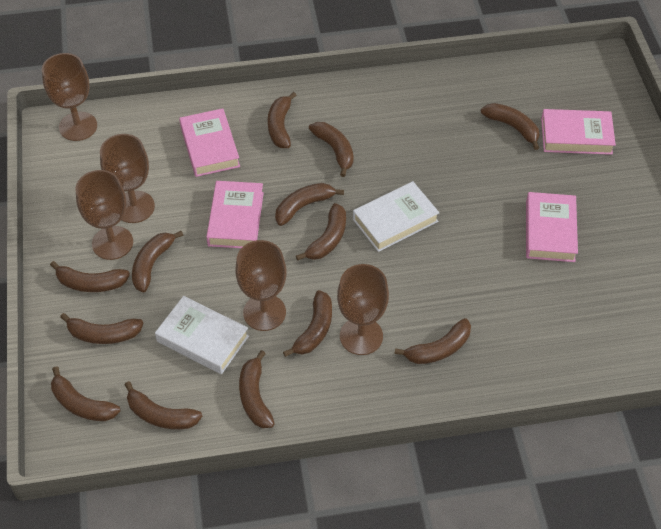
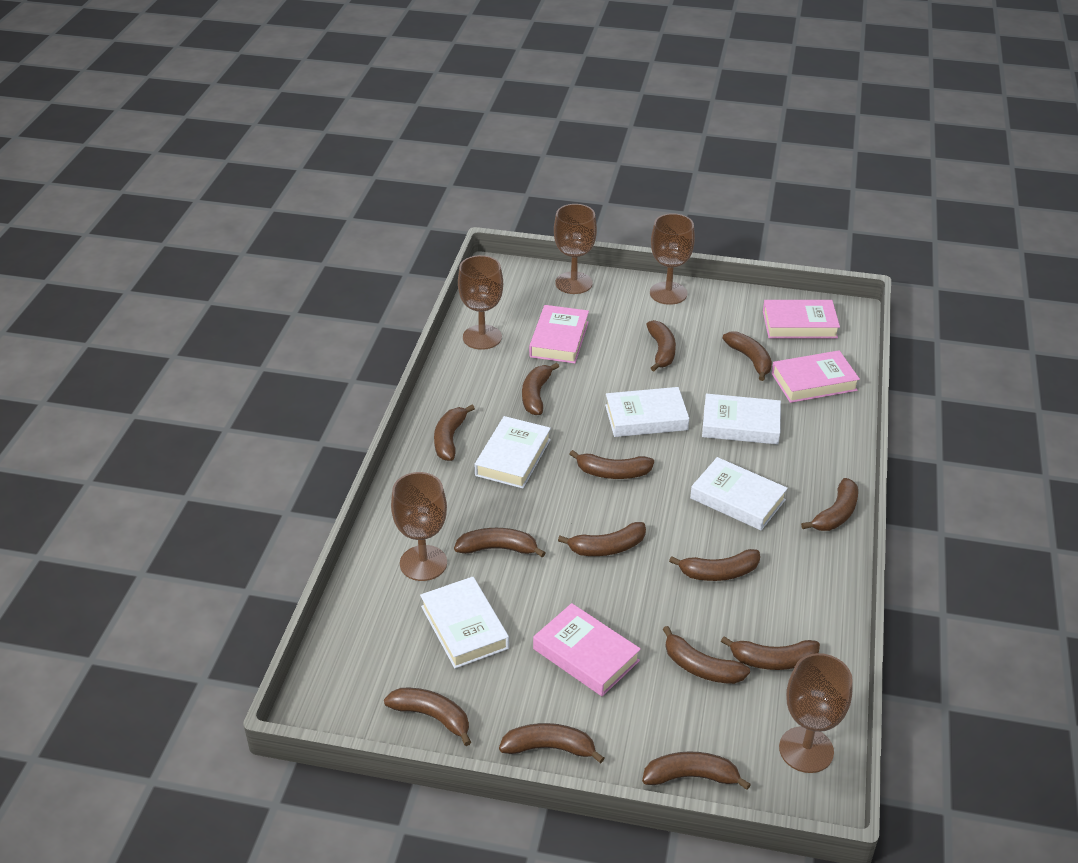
brown banana: 13 -> 14
white book: 2 -> 5

